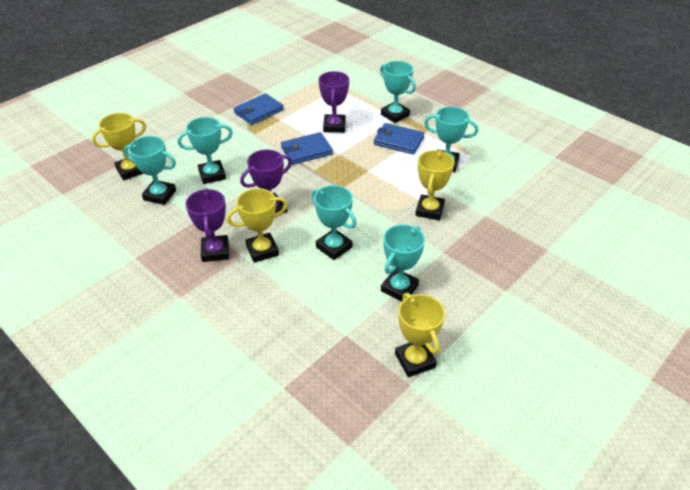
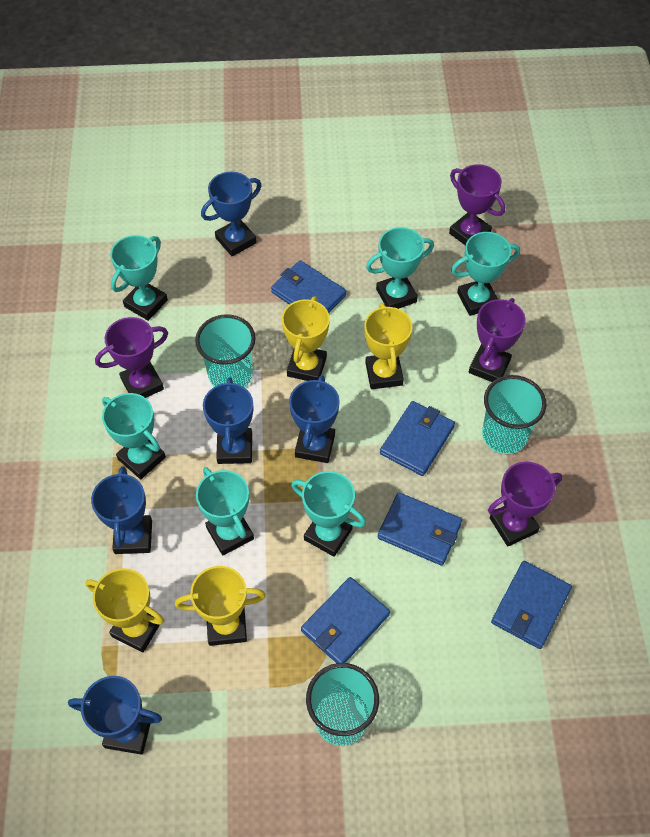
blue trophy: 0 -> 5
blue wallet: 3 -> 5
purple trophy: 3 -> 4
turquoise cup: 0 -> 3

